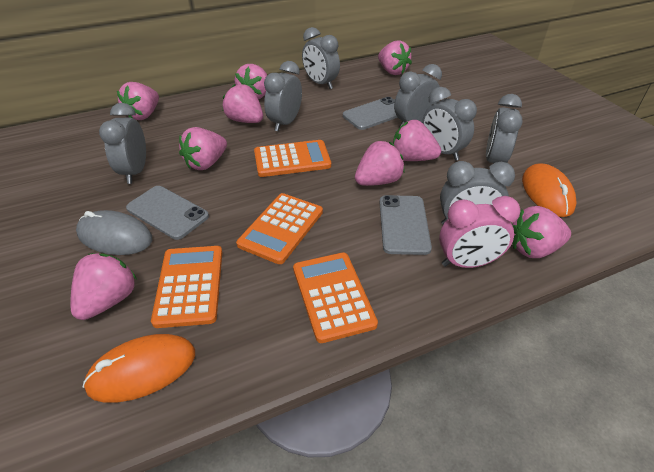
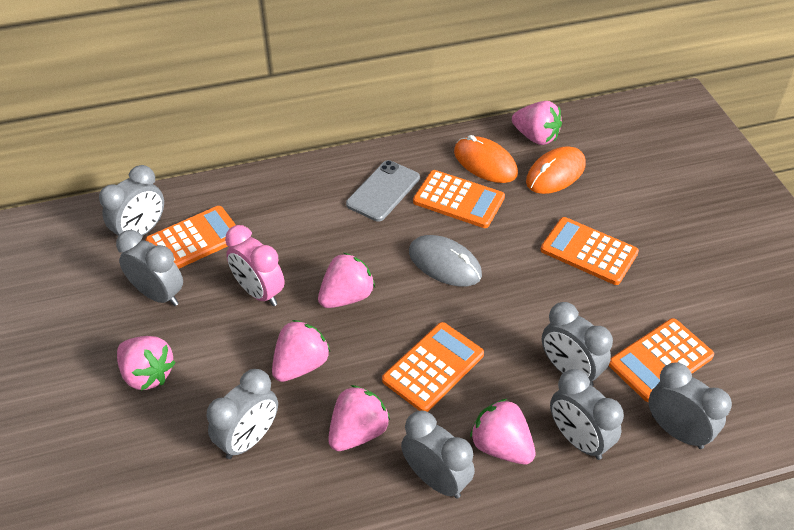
grey phone: 3 -> 1
orange calculator: 4 -> 5
pink strawberry: 9 -> 6

